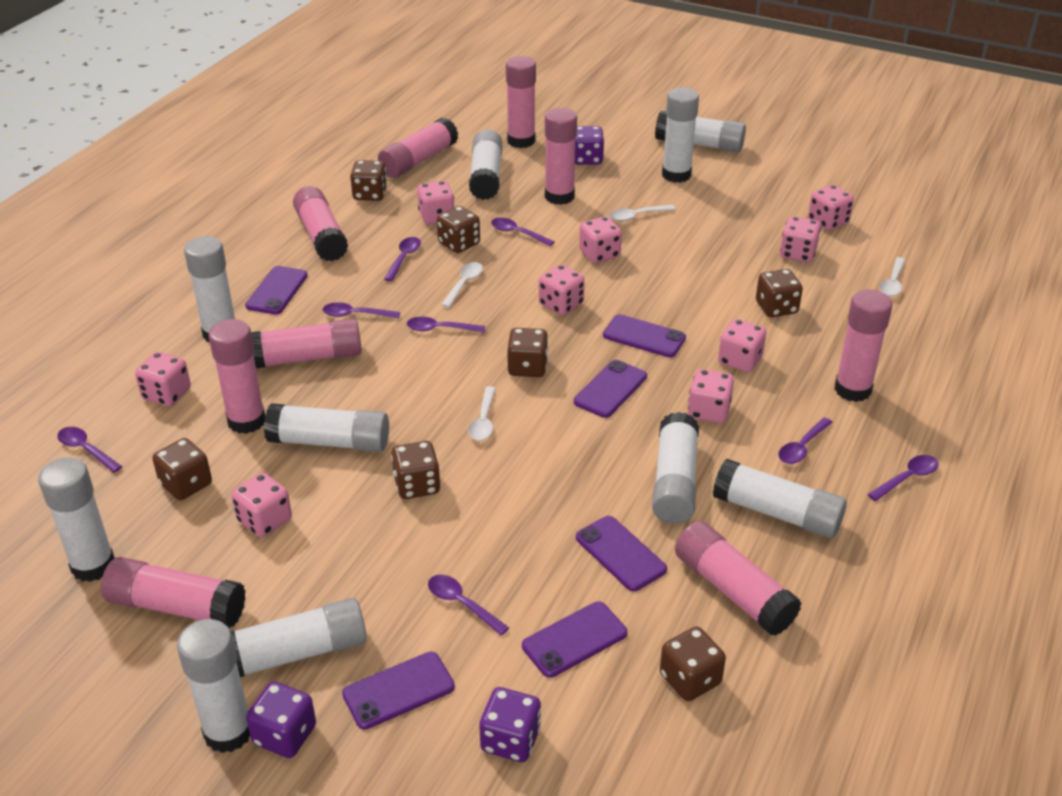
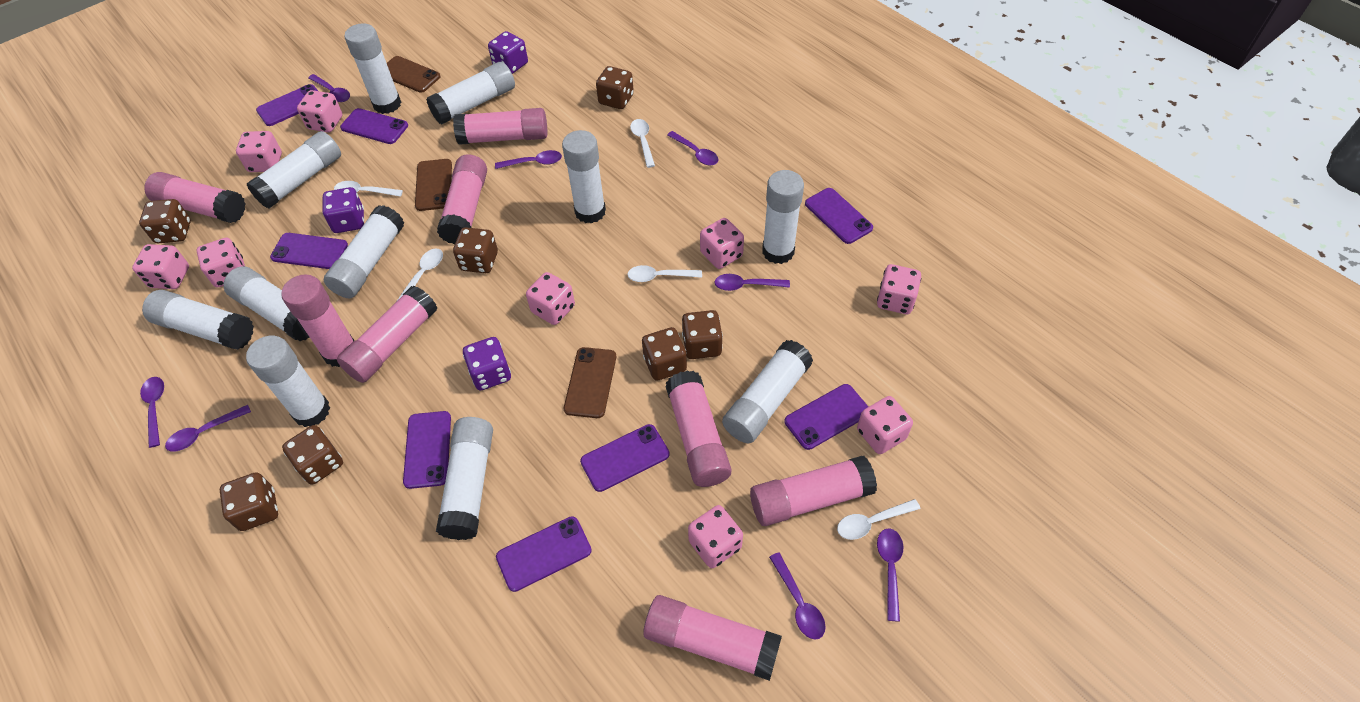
brown phone: 0 -> 3
pink glue stick: 9 -> 8
purple phone: 6 -> 8
white glue stick: 10 -> 11
white spoon: 4 -> 5

